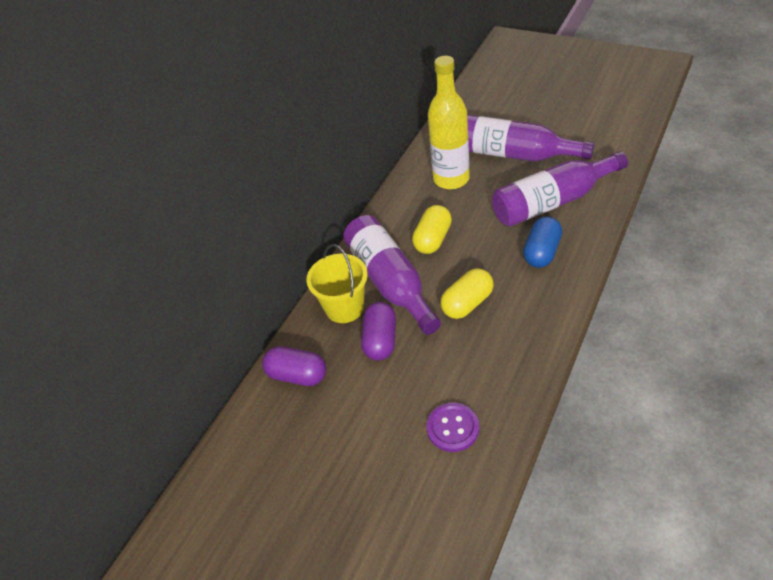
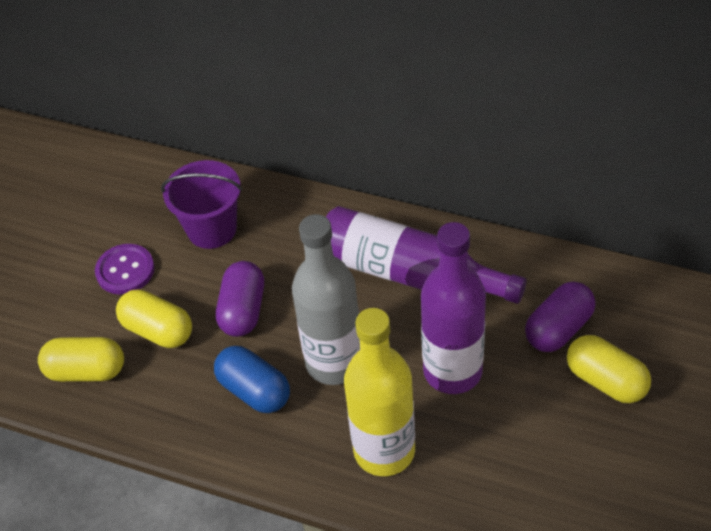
grey bottle: 0 -> 1
purple bottle: 3 -> 2
purple bucket: 0 -> 1
yellow bucket: 1 -> 0
yellow capsule: 2 -> 3

